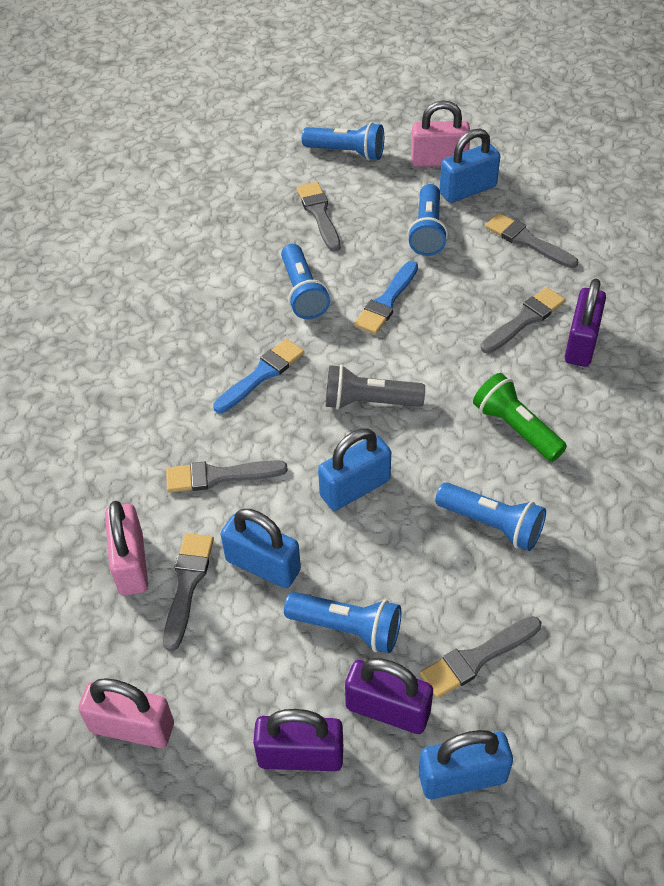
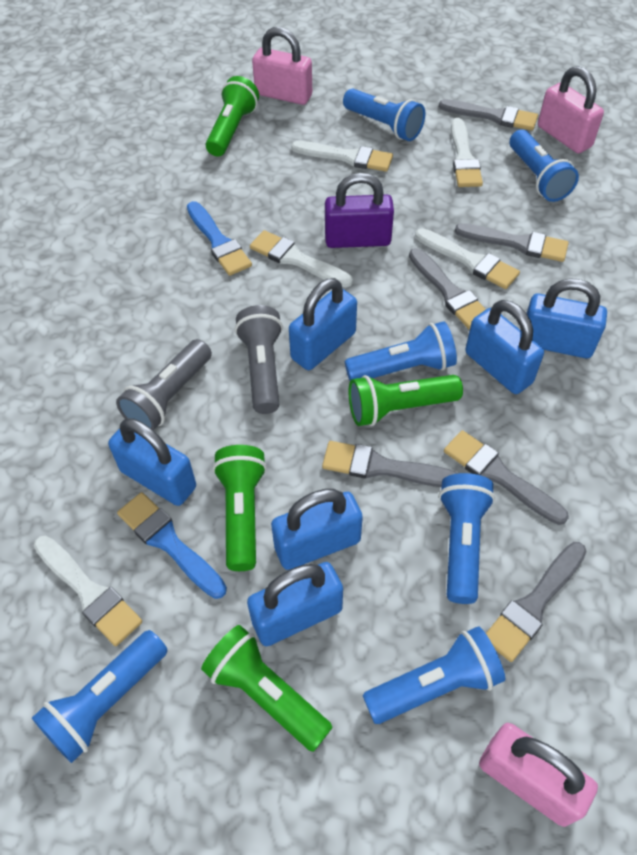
blue flashlight: 5 -> 6
blue padlock: 4 -> 6
green flashlight: 1 -> 4
grey flashlight: 1 -> 2
purple padlock: 3 -> 1
white brush: 0 -> 5

